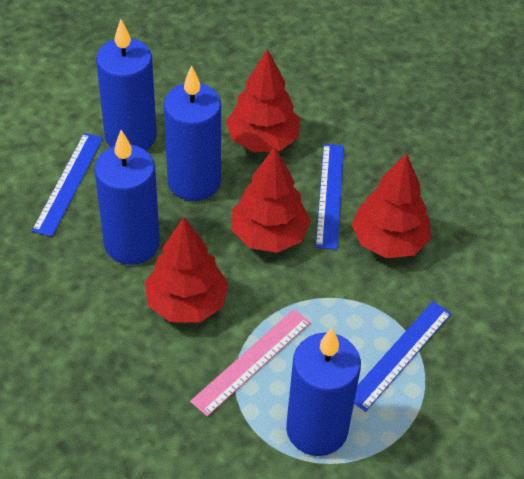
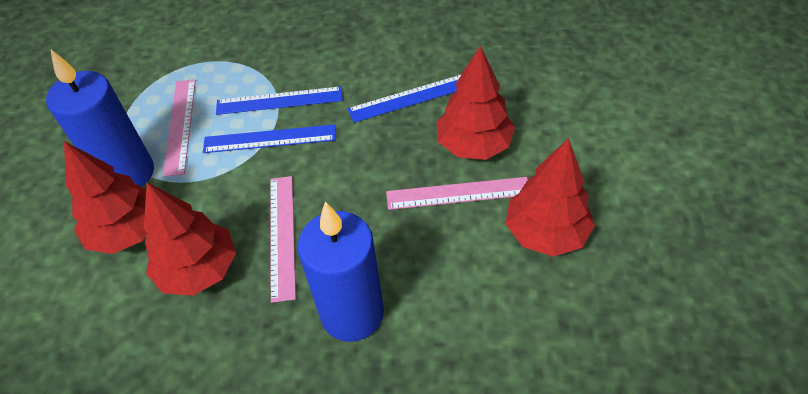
blue candle: 4 -> 2
pink ruler: 1 -> 3

